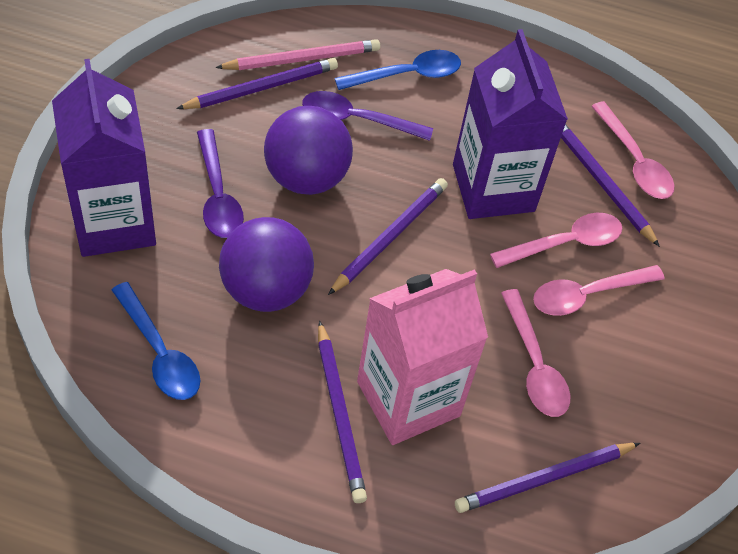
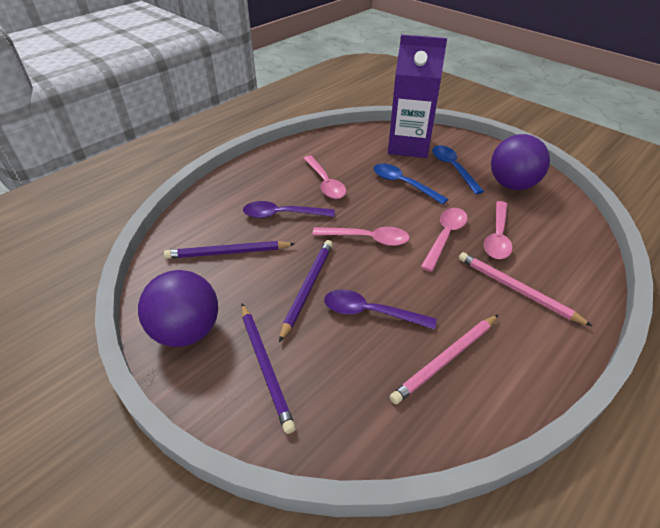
pink carton: 1 -> 0
pink pencil: 1 -> 2
purple carton: 2 -> 1
purple pencil: 5 -> 3

